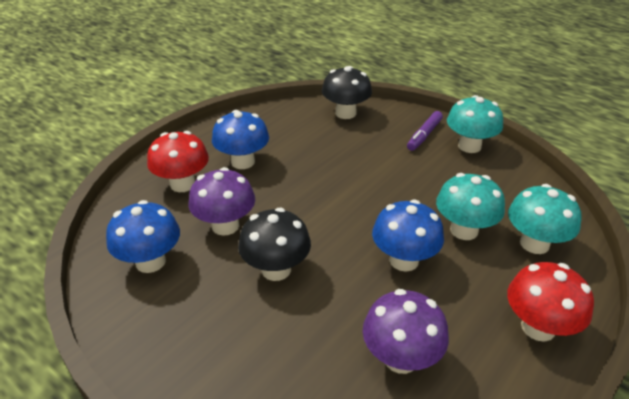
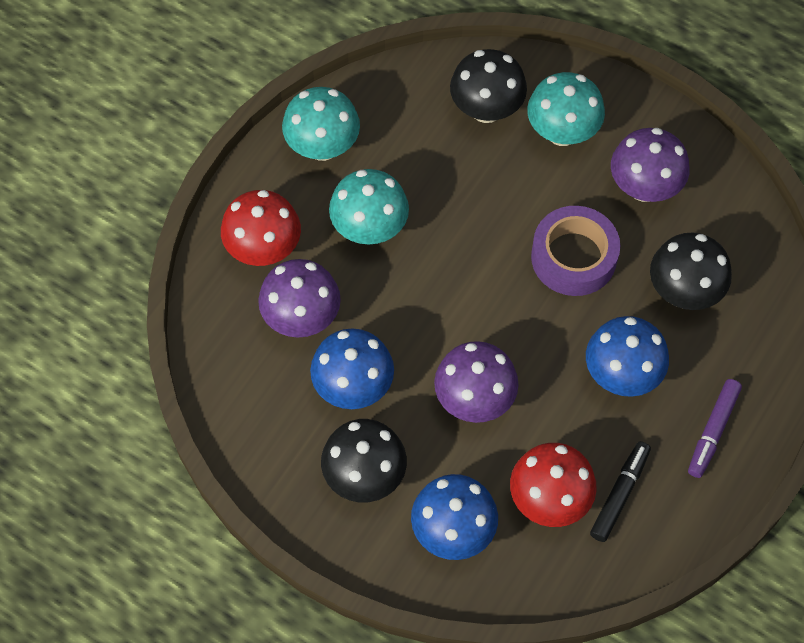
black marker: 0 -> 1
black mushroom: 2 -> 3
purple mushroom: 2 -> 3
purple tape: 0 -> 1

